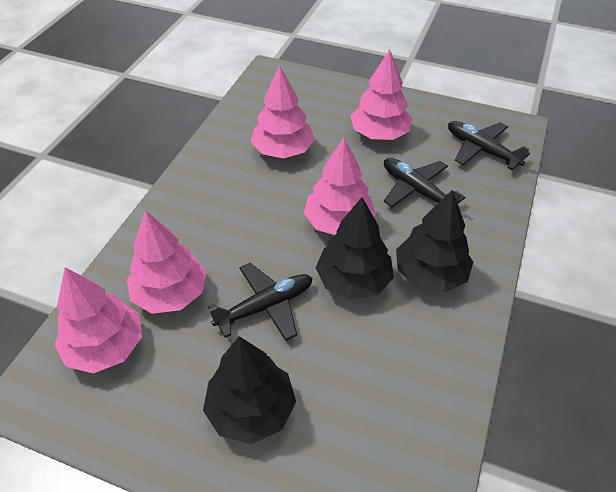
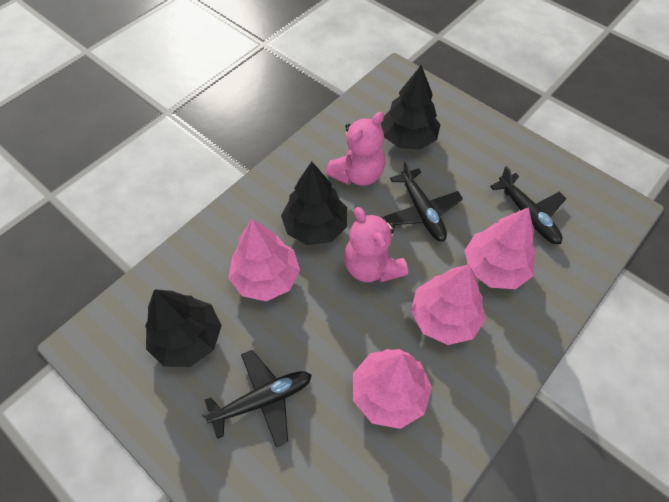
pink teddy bear: 0 -> 2
pink tree: 5 -> 4

